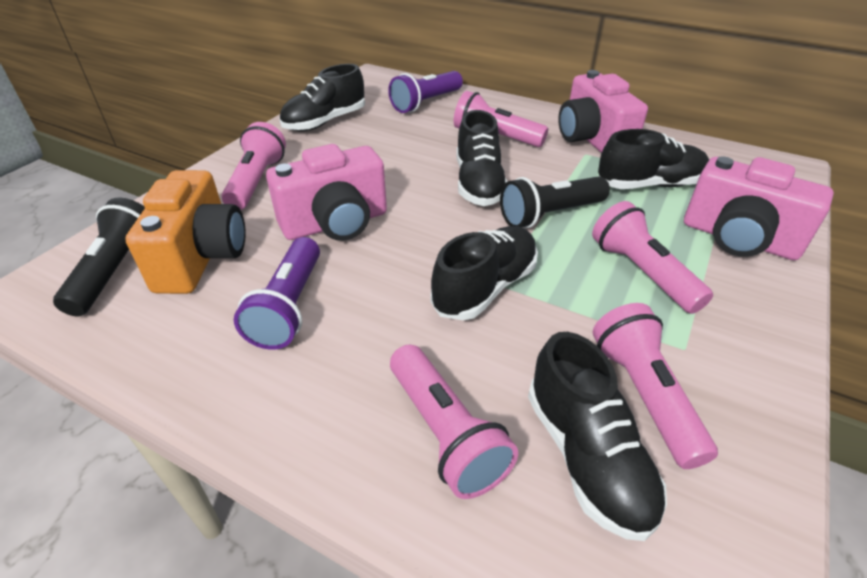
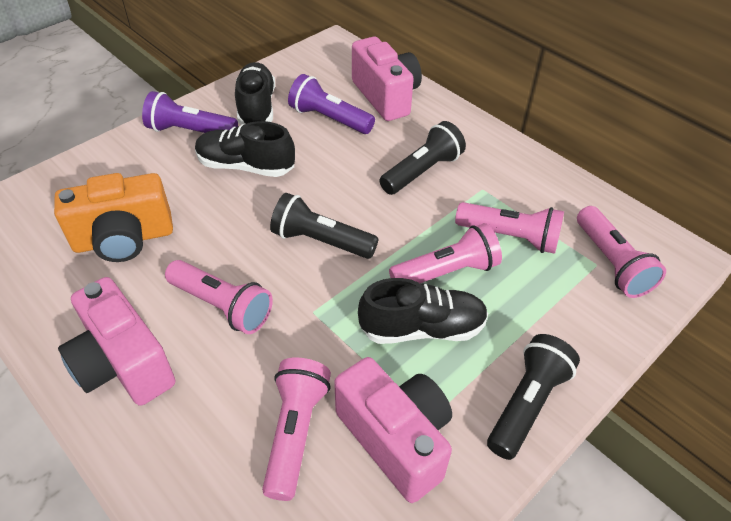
black flashlight: 2 -> 3
black shoe: 5 -> 3

